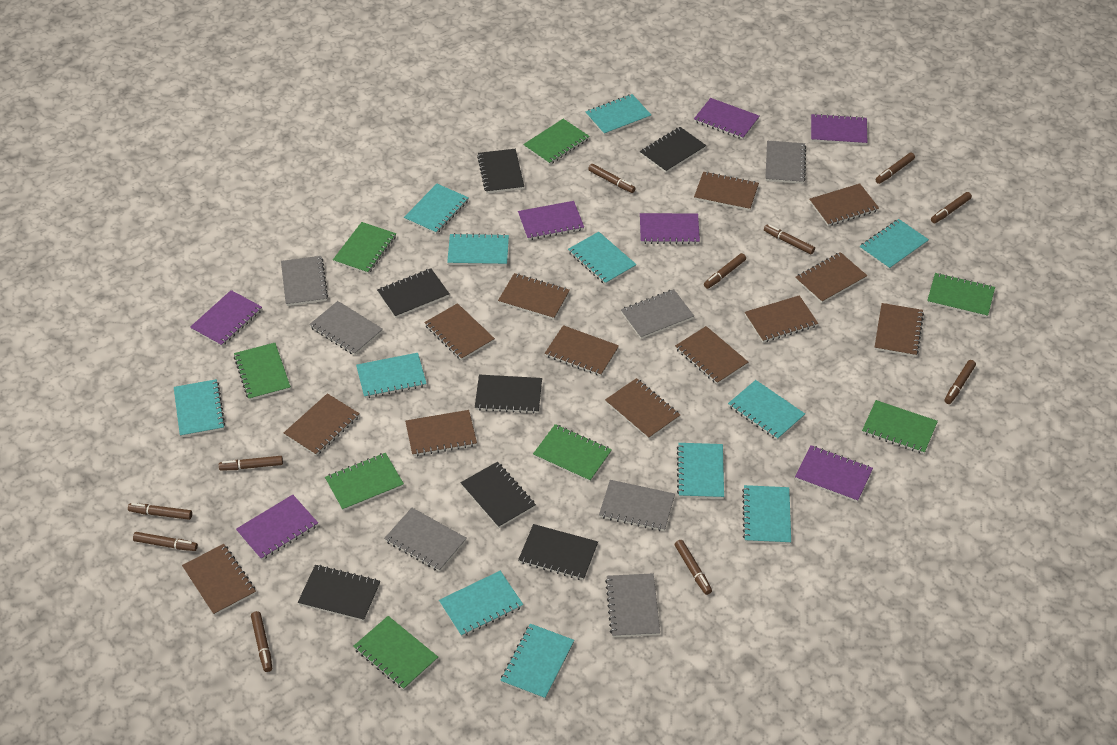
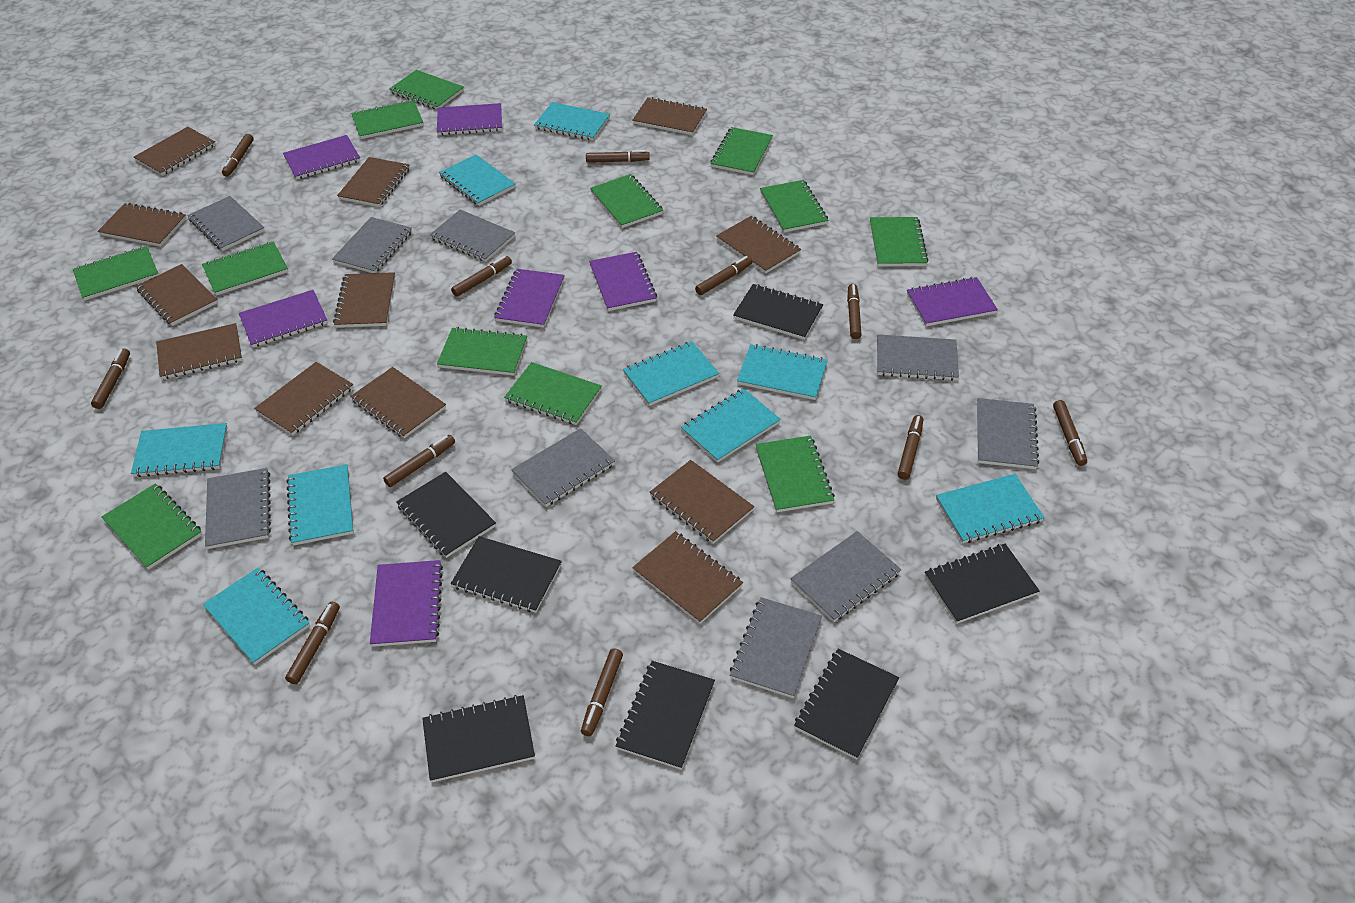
brown notebook: 13 -> 12
green notebook: 8 -> 12
grey notebook: 7 -> 9
turquoise notebook: 12 -> 9

